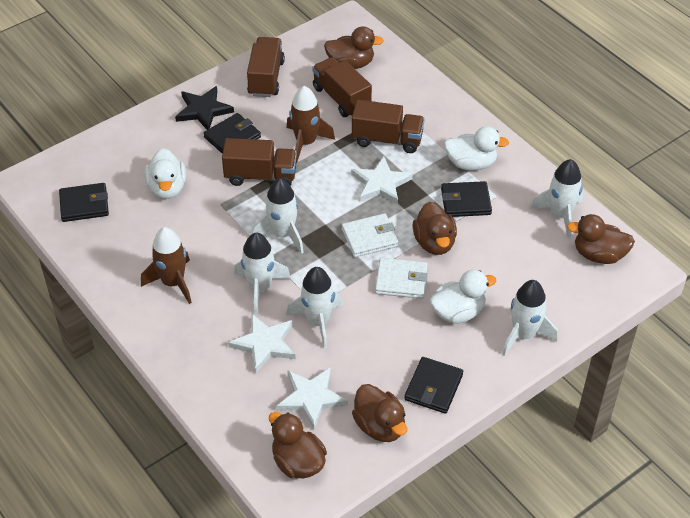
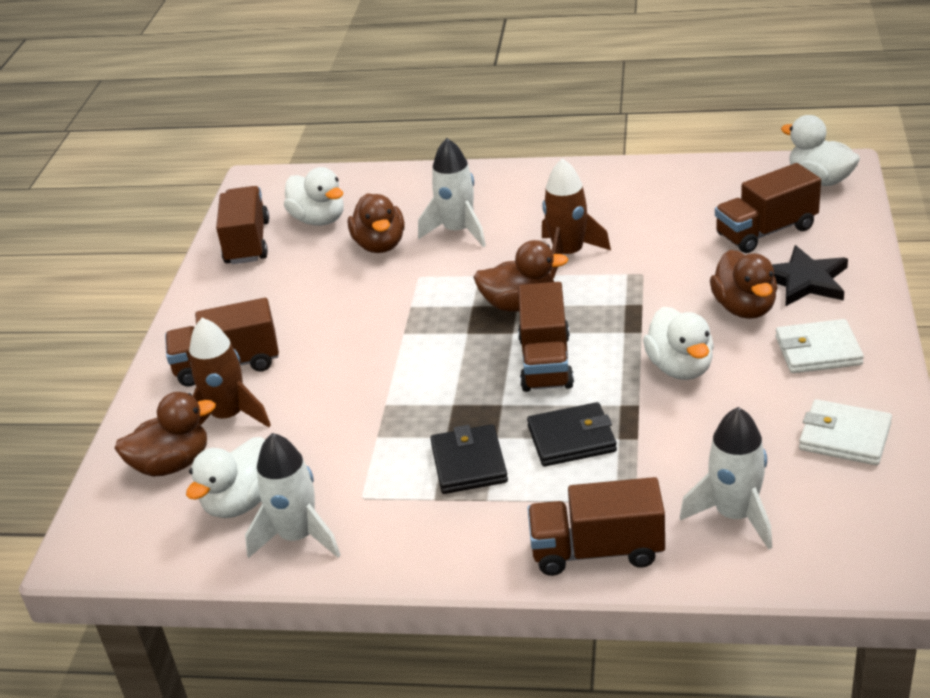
black wallet: 4 -> 2
brown duck: 5 -> 4
brown truck: 4 -> 5
white duck: 3 -> 4
white rocket: 5 -> 3
white star: 3 -> 0

